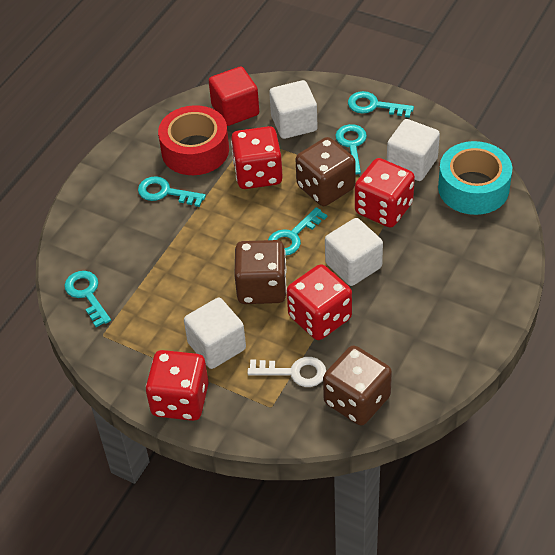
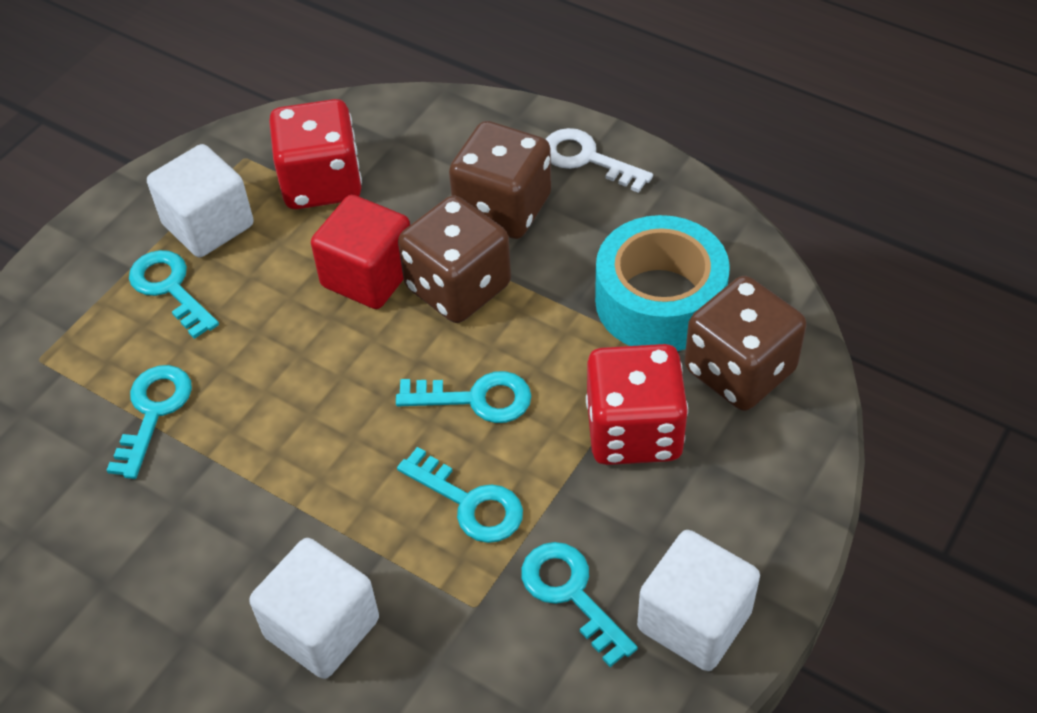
red dice: 4 -> 2
red tape: 1 -> 0
white cube: 4 -> 3

